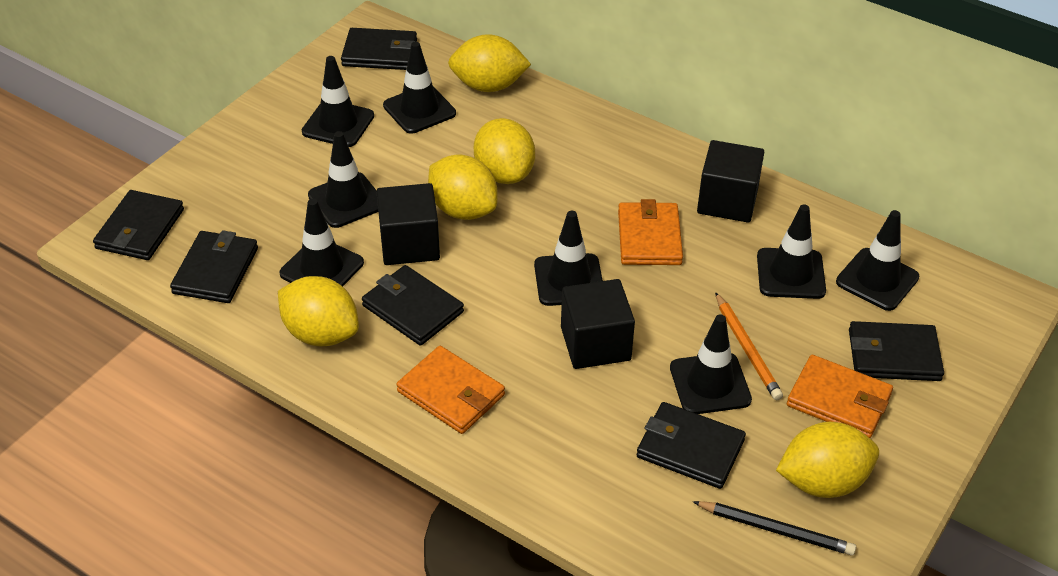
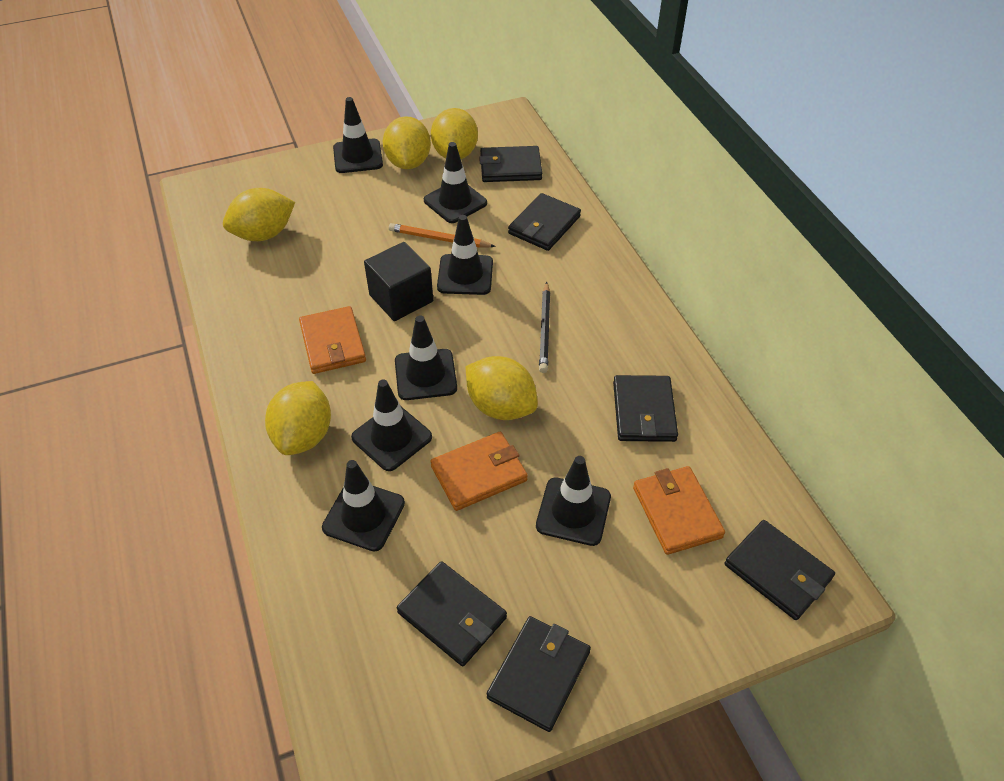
black cube: 3 -> 1
black traffic cone: 8 -> 7

